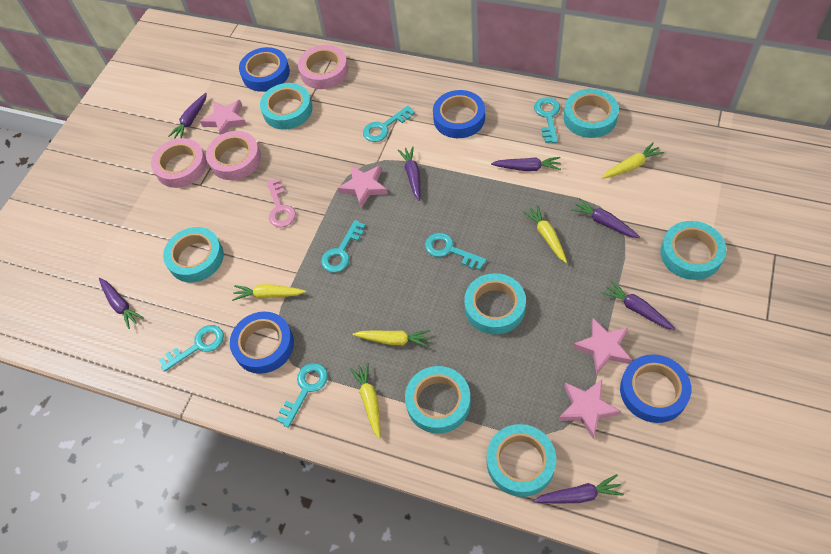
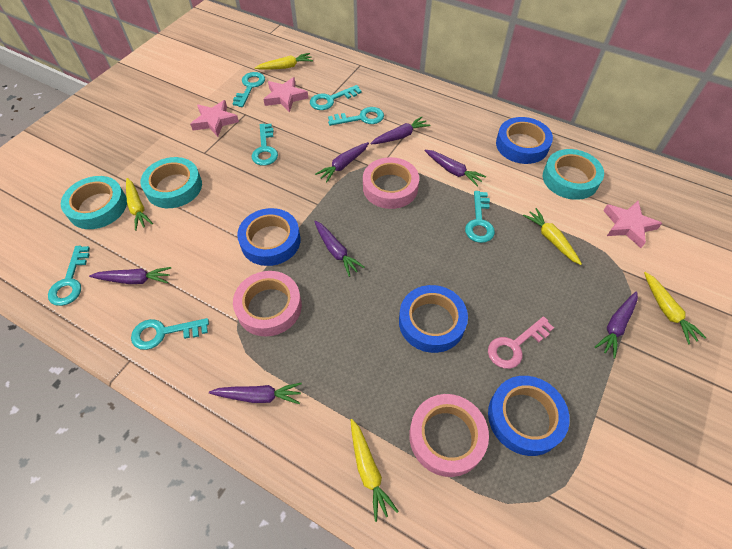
pink star: 4 -> 3
turquoise key: 6 -> 7
turquoise tape: 7 -> 3

